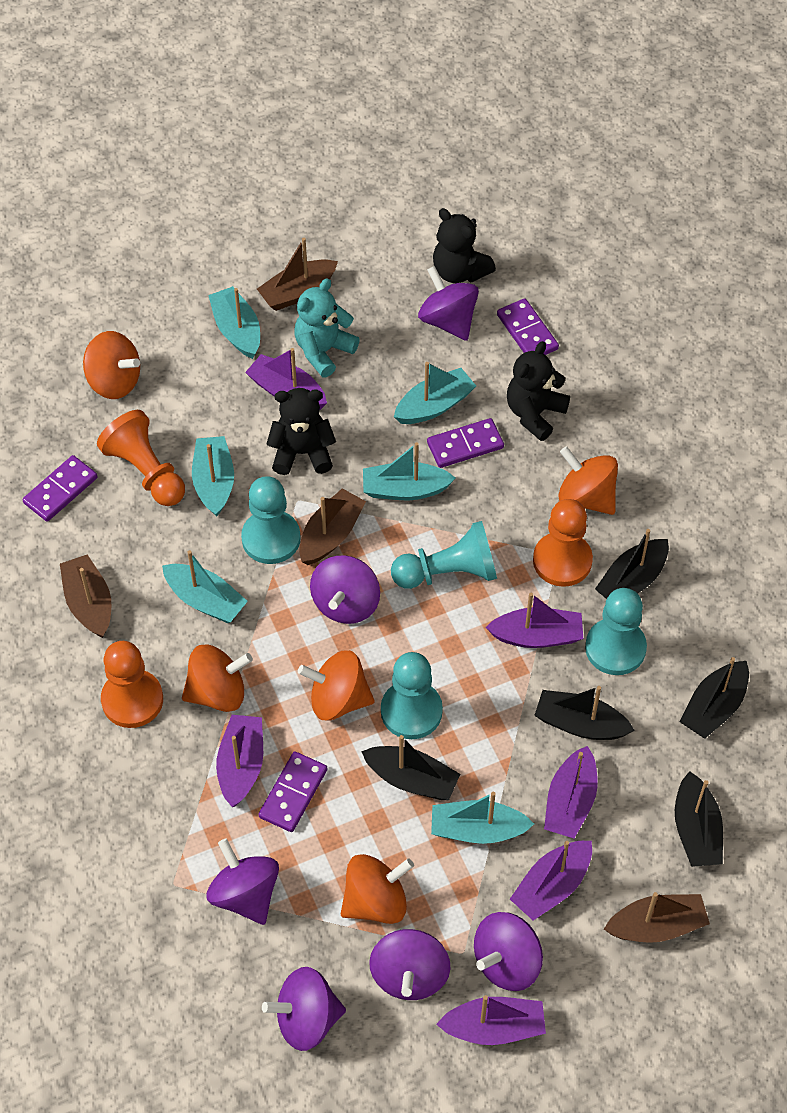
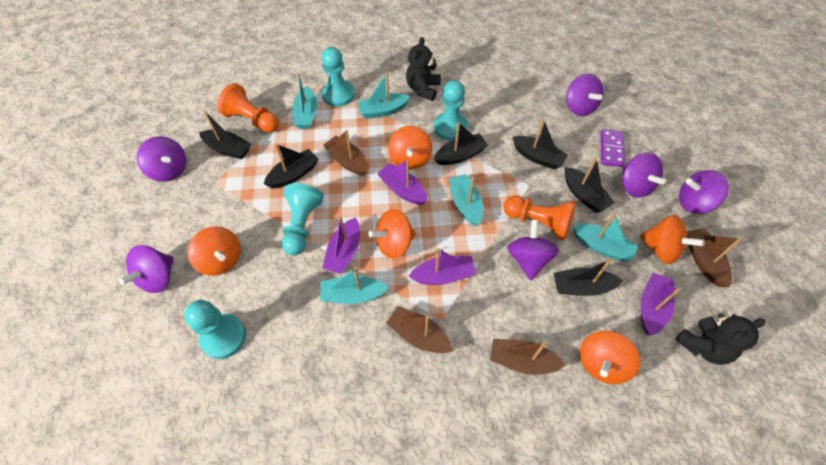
black boat: 5 -> 6
black teddy bear: 3 -> 2
orange pawn: 3 -> 2
purple boat: 6 -> 4
purple domino: 4 -> 1
turquoise boat: 6 -> 5
turquoise teddy bear: 1 -> 0

